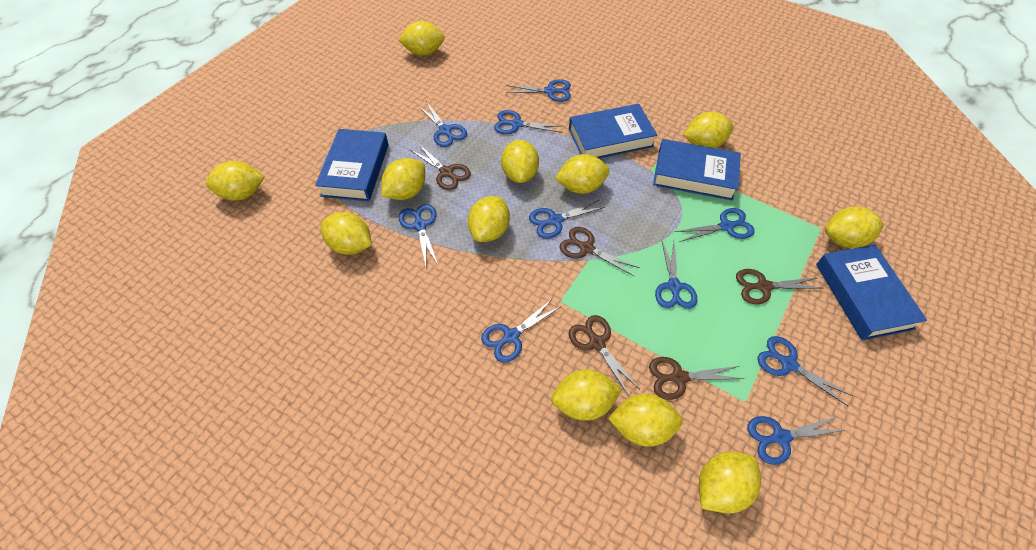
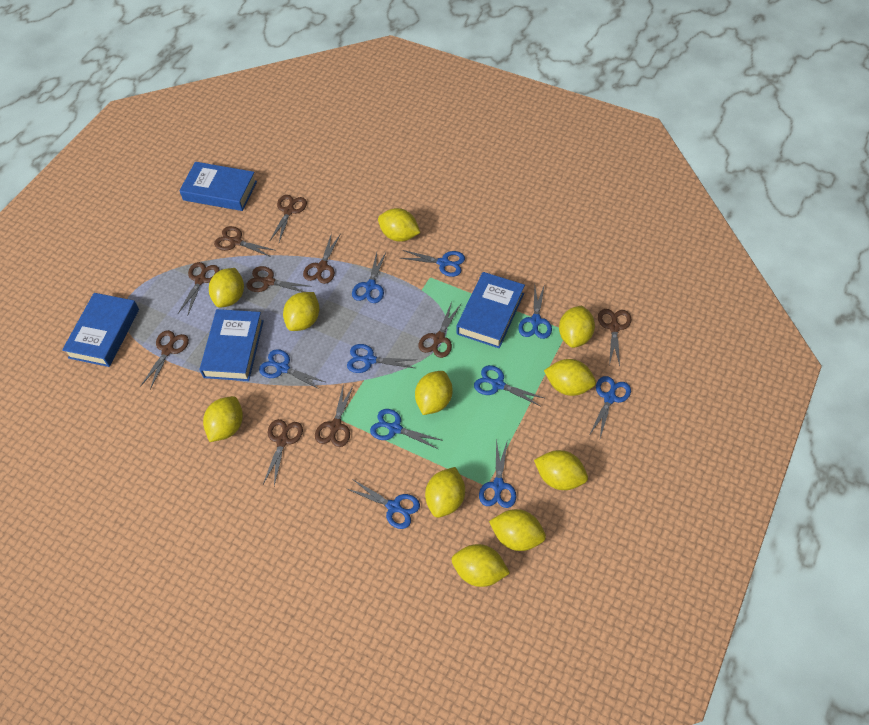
brown scissors: 5 -> 10
yellow lemon: 12 -> 11

